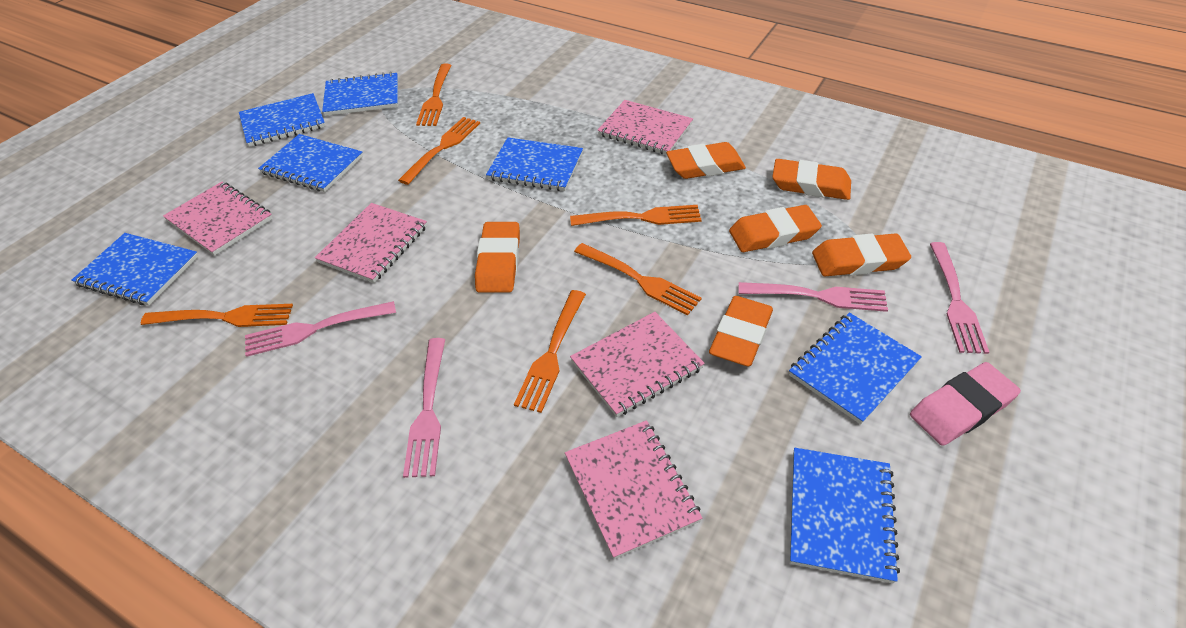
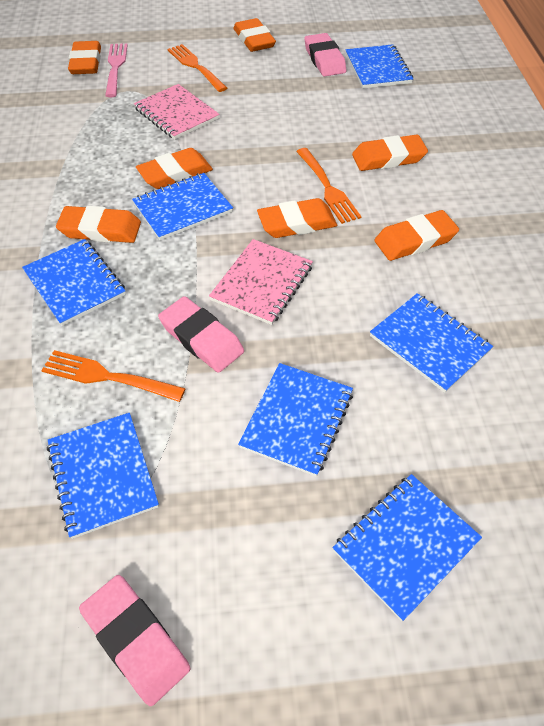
orange eraser: 6 -> 7
orange fork: 6 -> 3
pink eraser: 1 -> 3
pink fork: 4 -> 1
pink notebook: 5 -> 2

